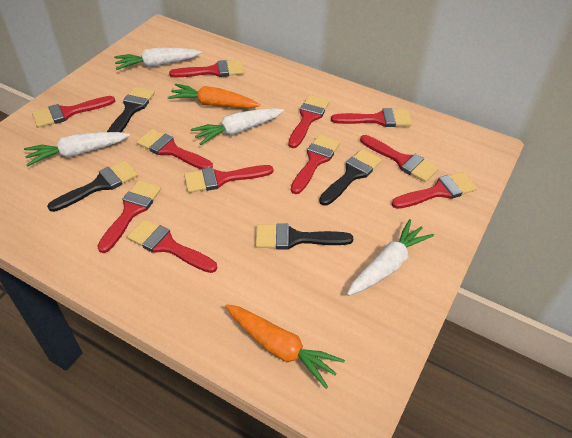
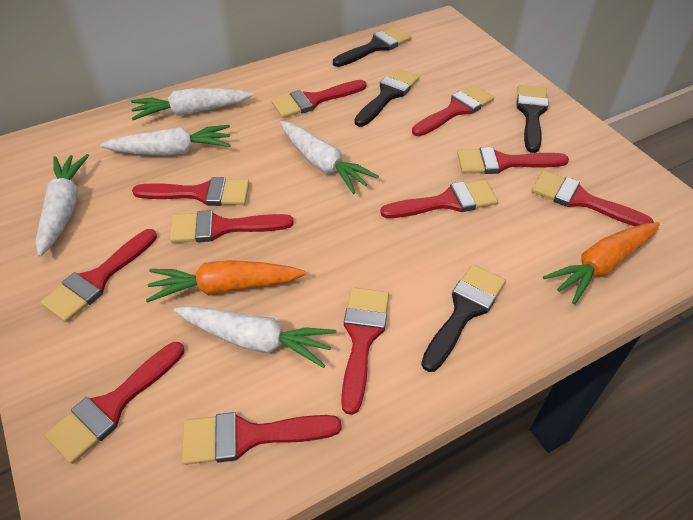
white carrot: 4 -> 5

